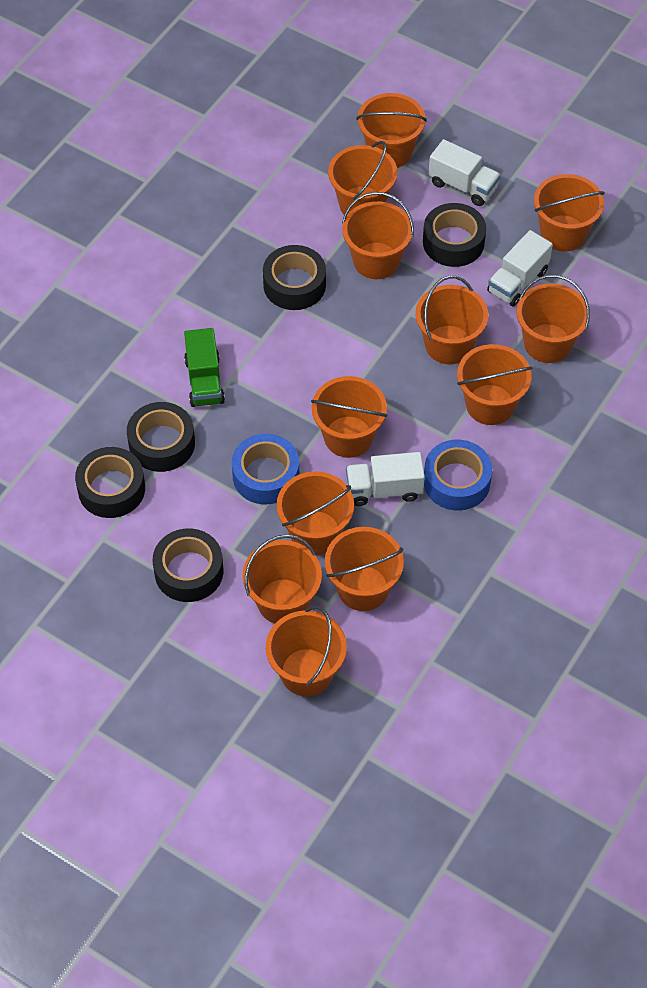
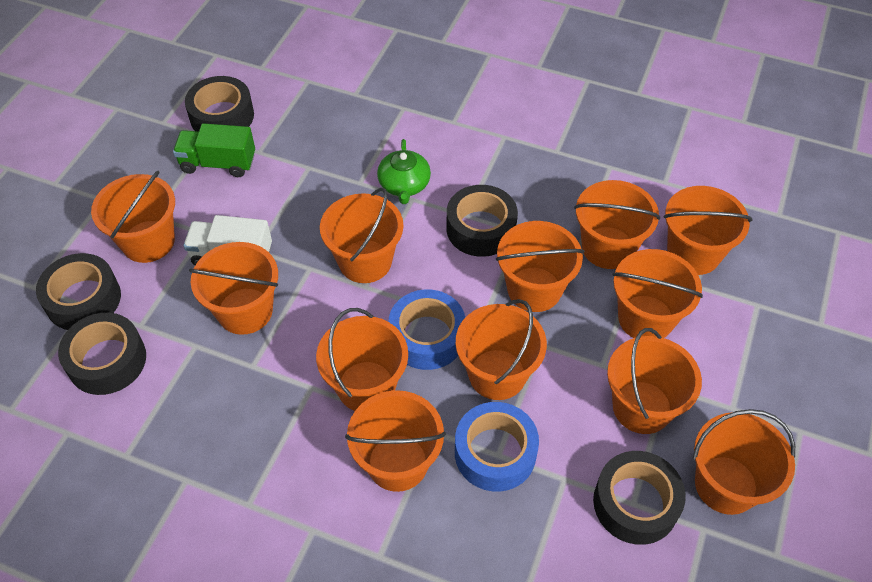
green teapot: 0 -> 1
white truck: 3 -> 1

